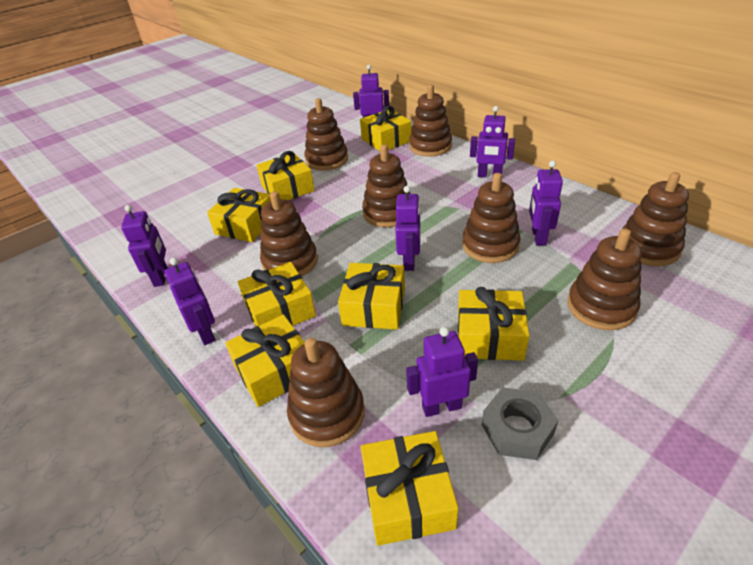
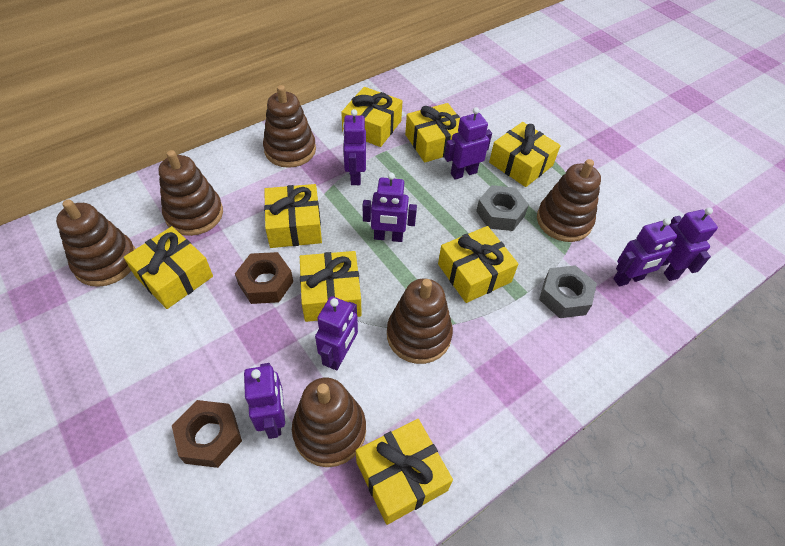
brown nut: 0 -> 2
brown stacking toy: 8 -> 6
grey nut: 1 -> 2

